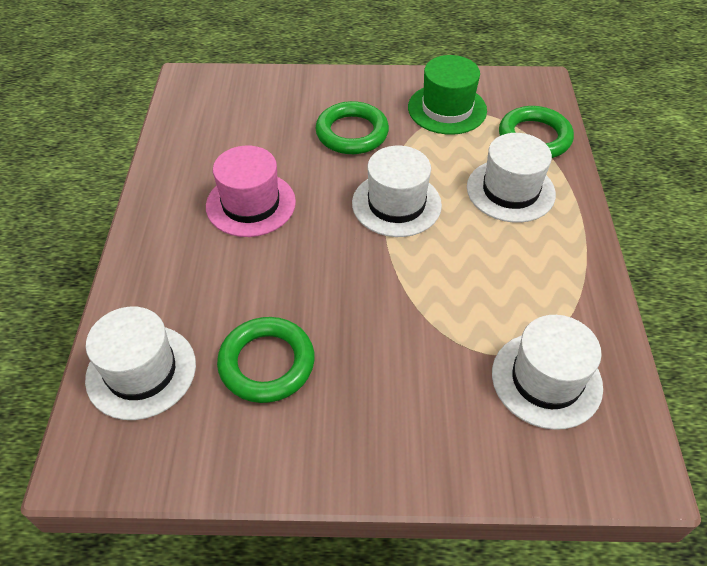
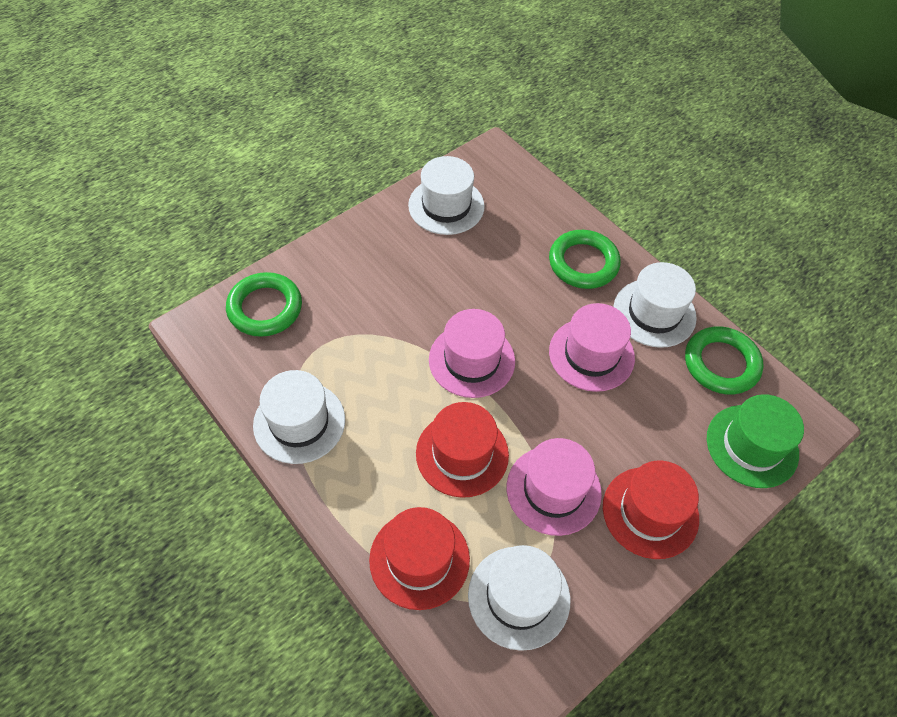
pink hat: 1 -> 3
red hat: 0 -> 3

